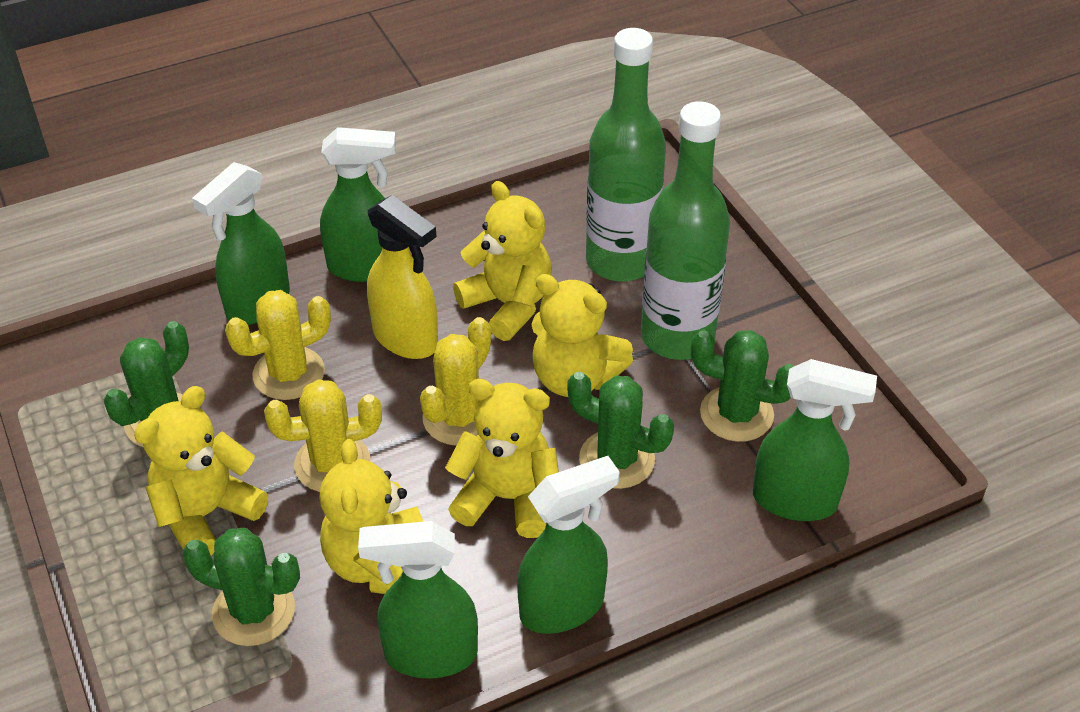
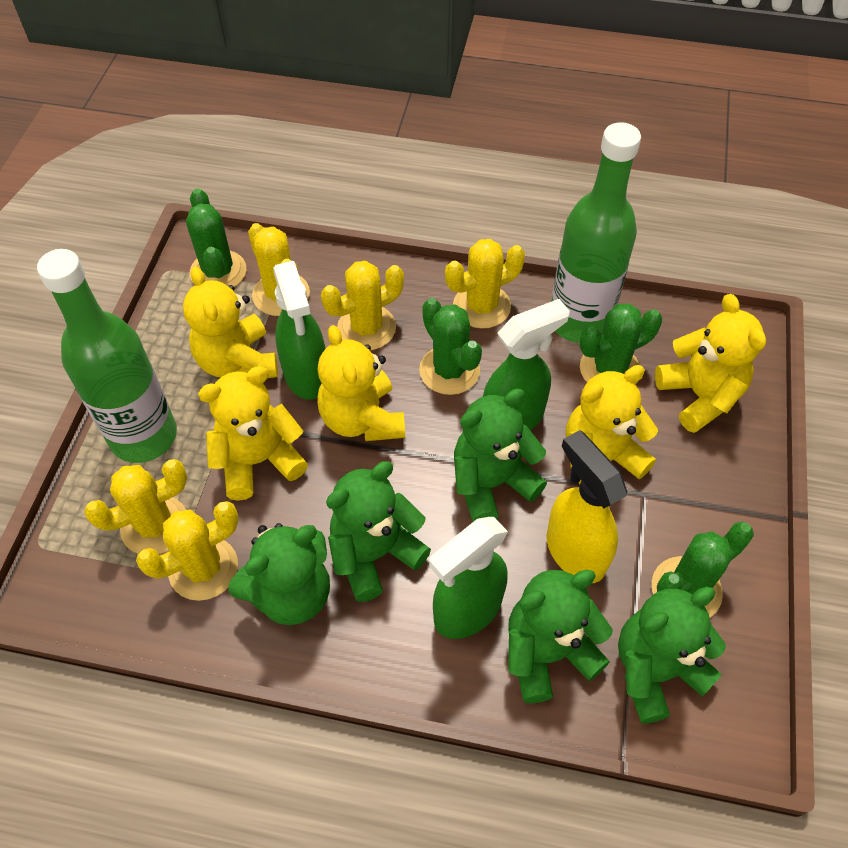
green spray bottle: 5 -> 3
green teddy bear: 0 -> 5
yellow cactus: 3 -> 5

